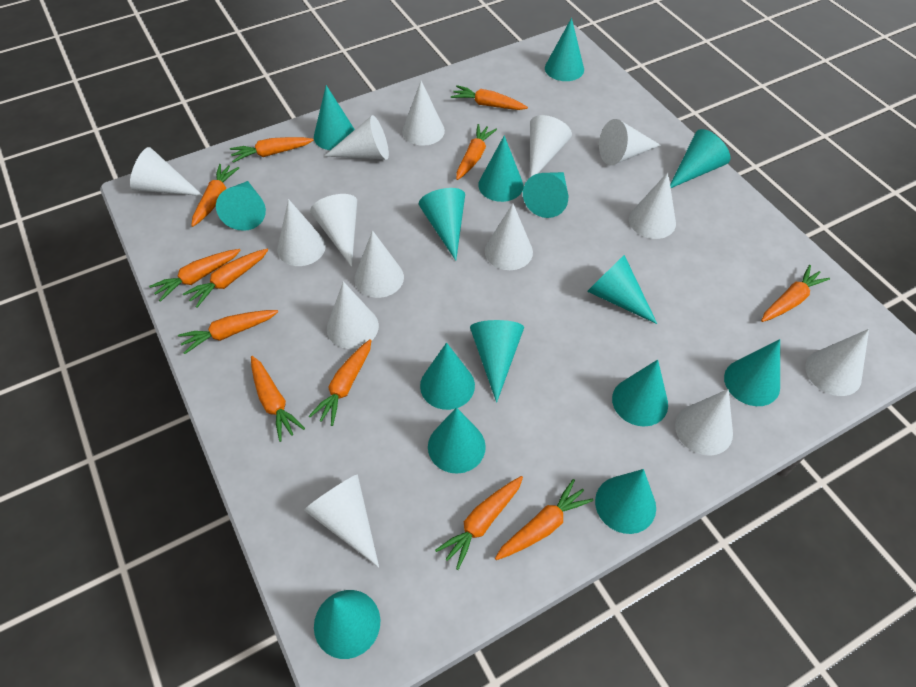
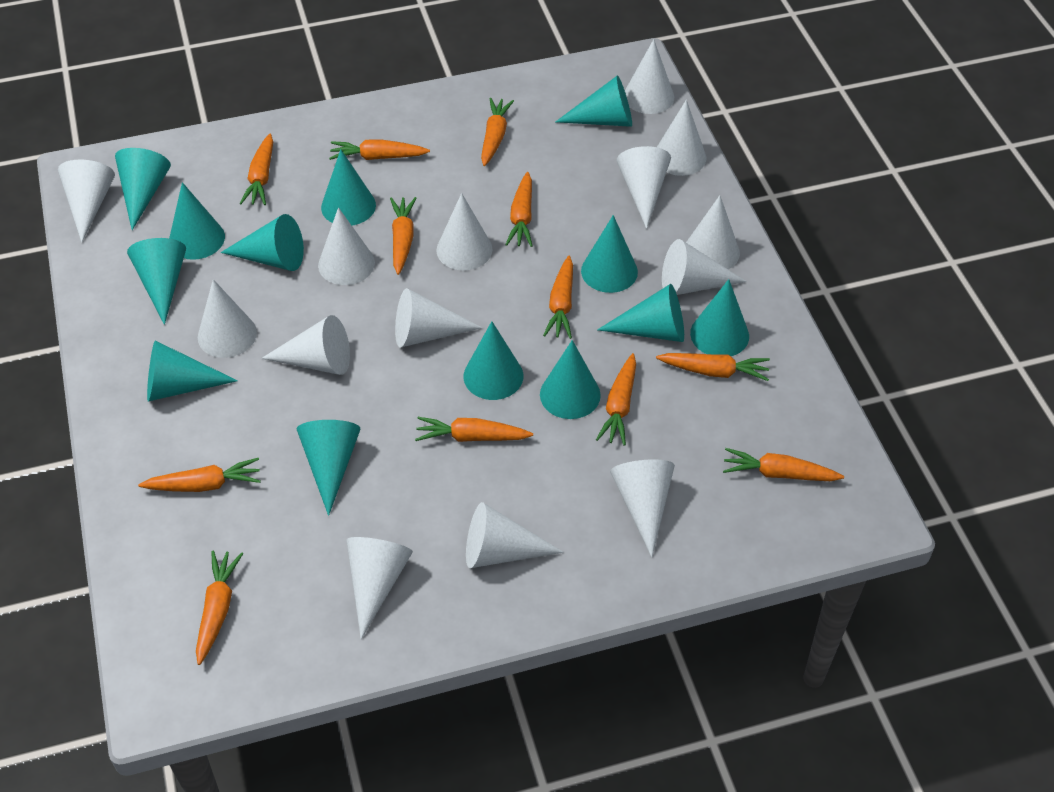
turquoise cone: 15 -> 13

